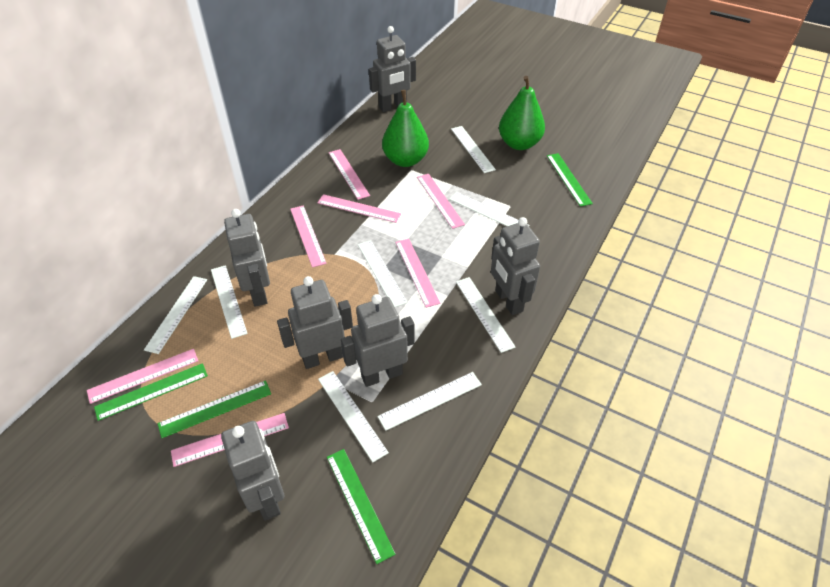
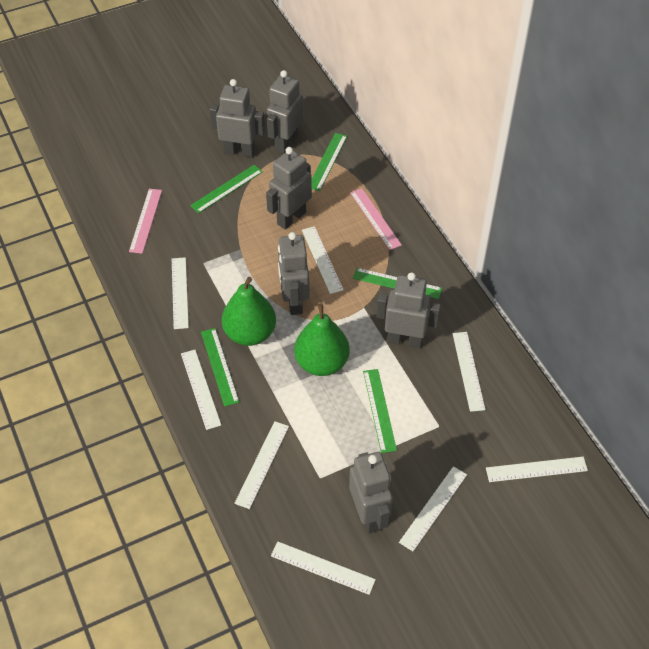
green ruler: 4 -> 5
pink ruler: 7 -> 2

